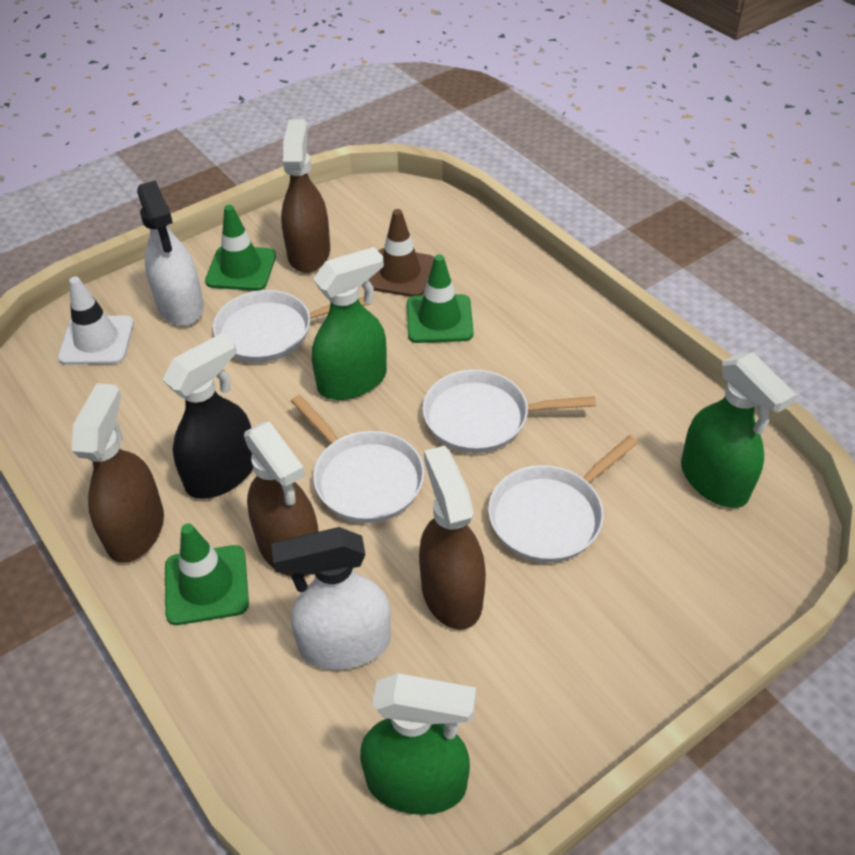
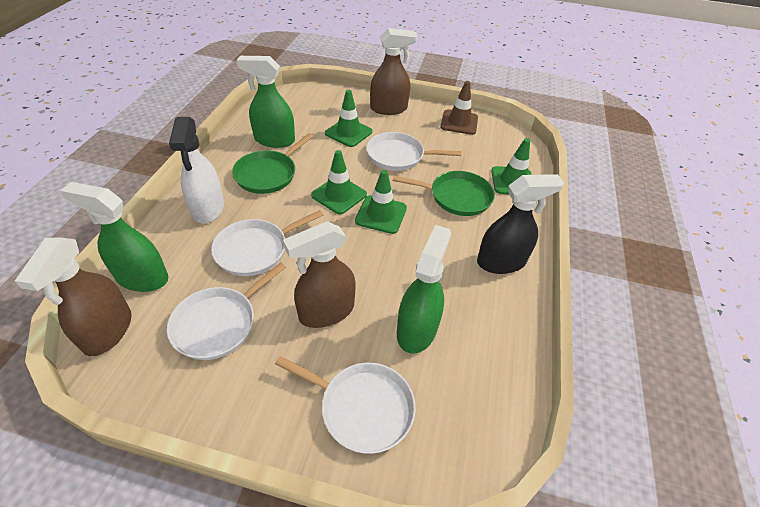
brown spray bottle: 4 -> 3
green pan: 0 -> 2
green traffic cone: 3 -> 4
white spray bottle: 2 -> 1
white traffic cone: 1 -> 0

